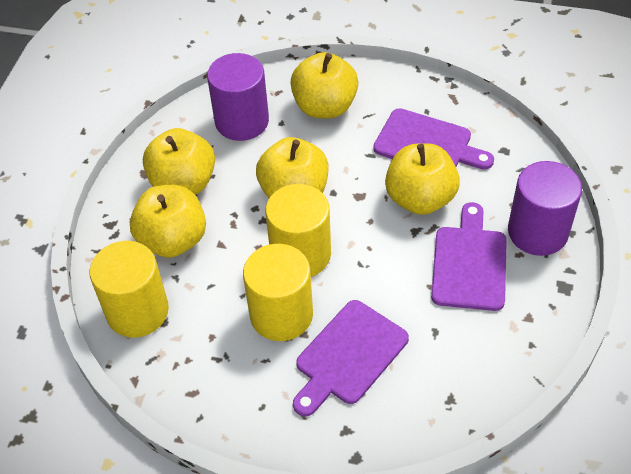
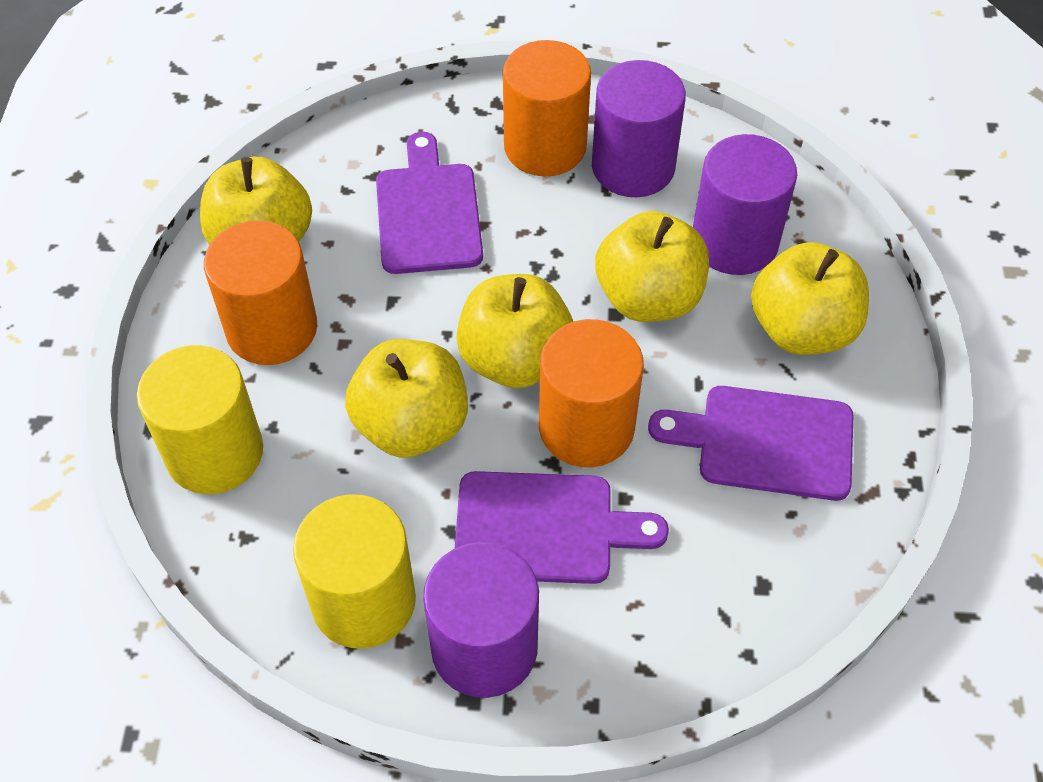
orange cylinder: 0 -> 3
purple cylinder: 2 -> 3
yellow cylinder: 3 -> 2

